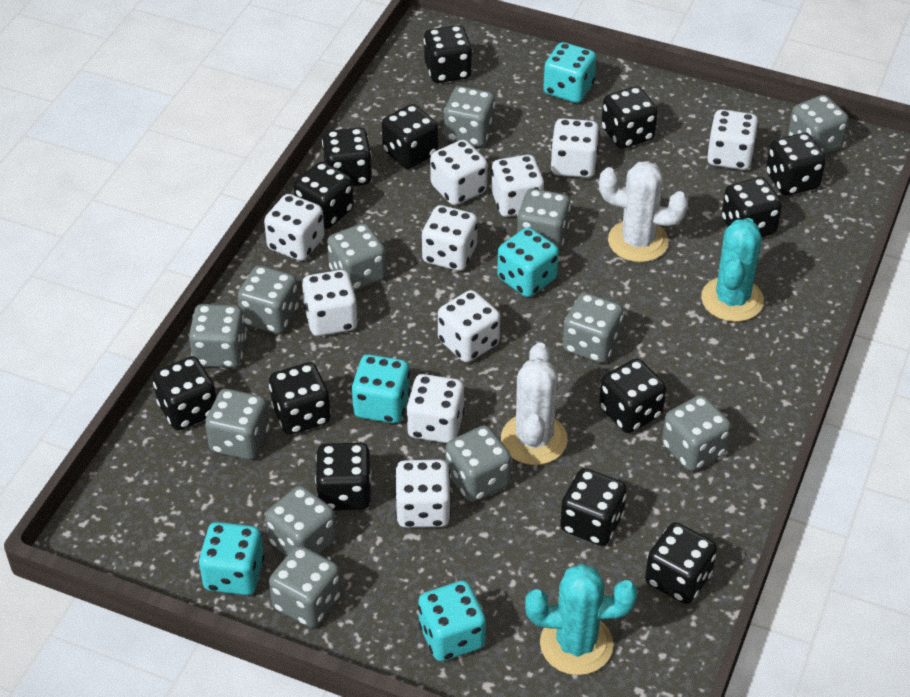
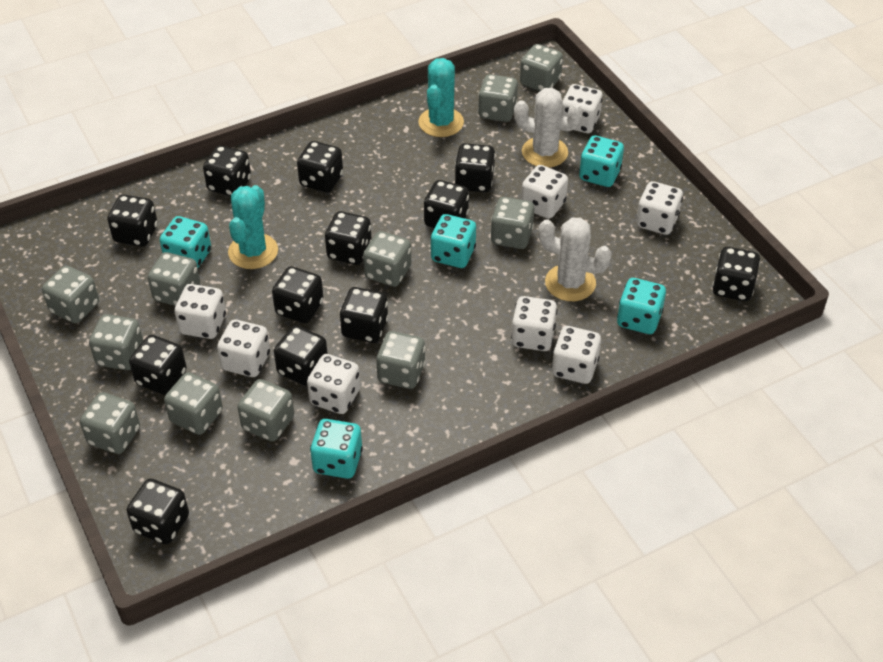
black dice: 13 -> 12
grey dice: 12 -> 11
white dice: 10 -> 8

